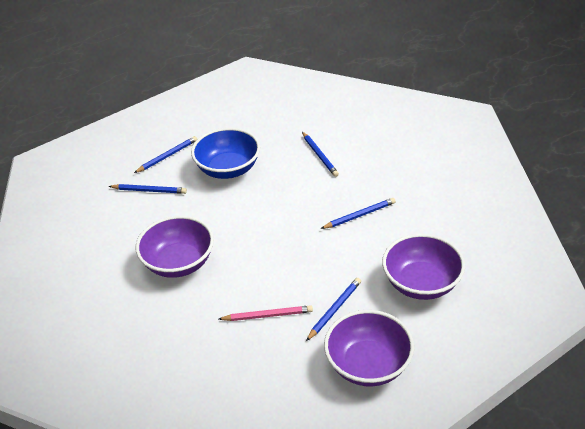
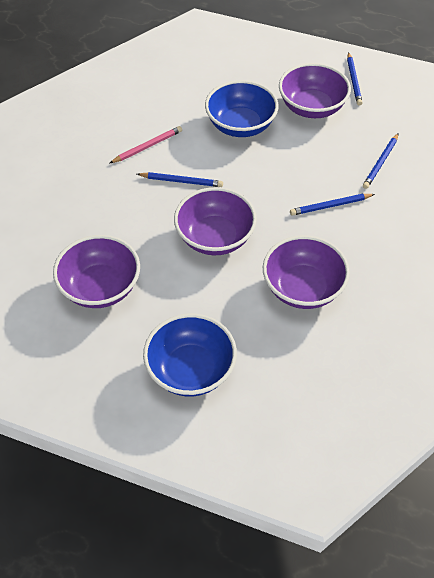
blue bowl: 1 -> 2
blue pencil: 5 -> 4
purple bowl: 3 -> 4

